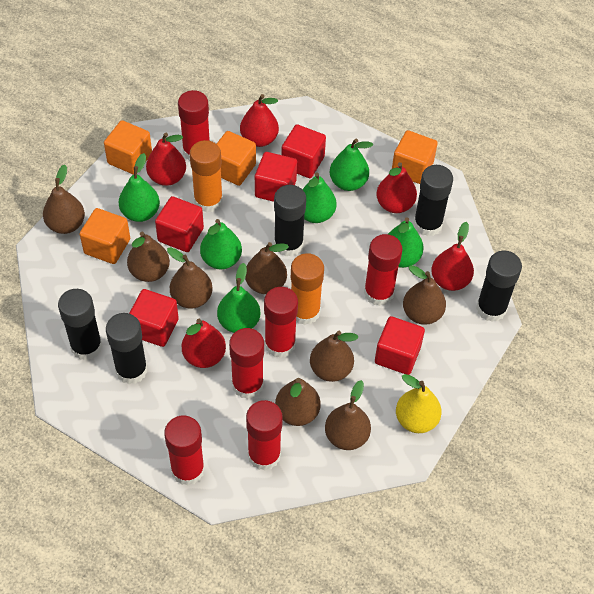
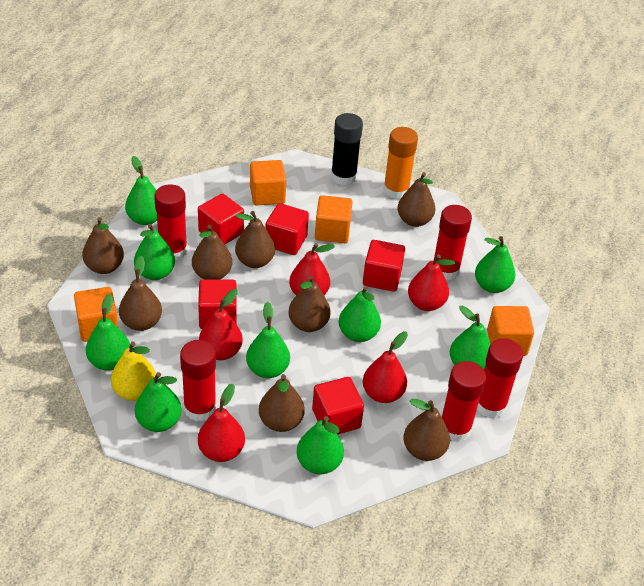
black glue stick: 5 -> 1
green pear: 6 -> 9
orange glue stick: 2 -> 1
red glue stick: 6 -> 5

